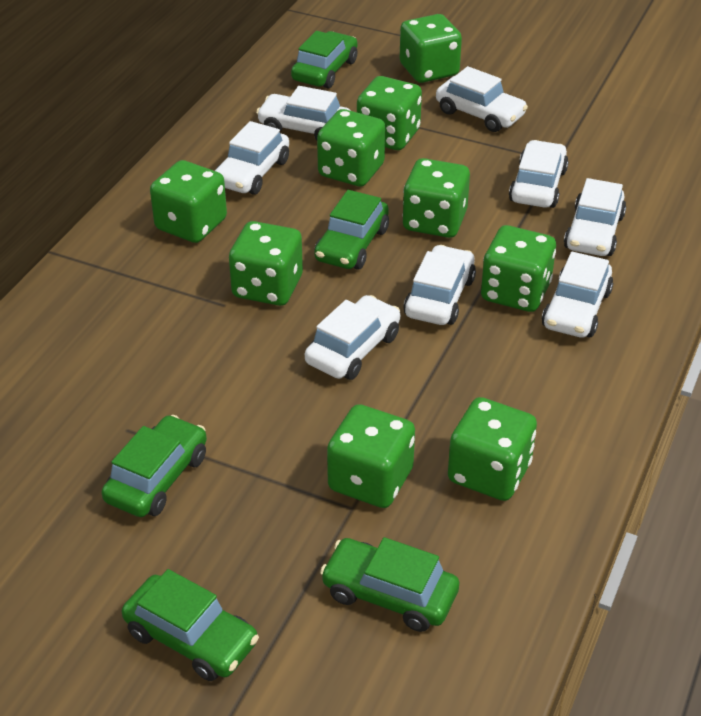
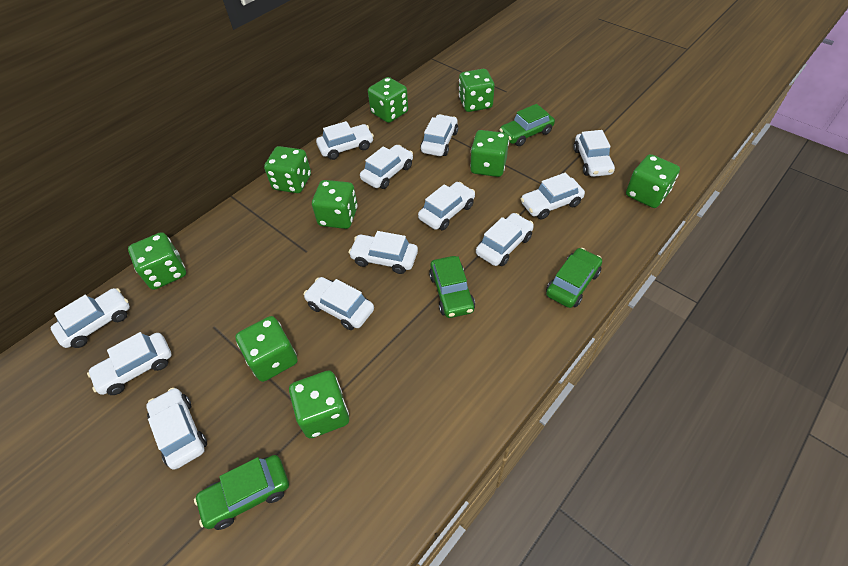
green car: 5 -> 4
white car: 8 -> 12

